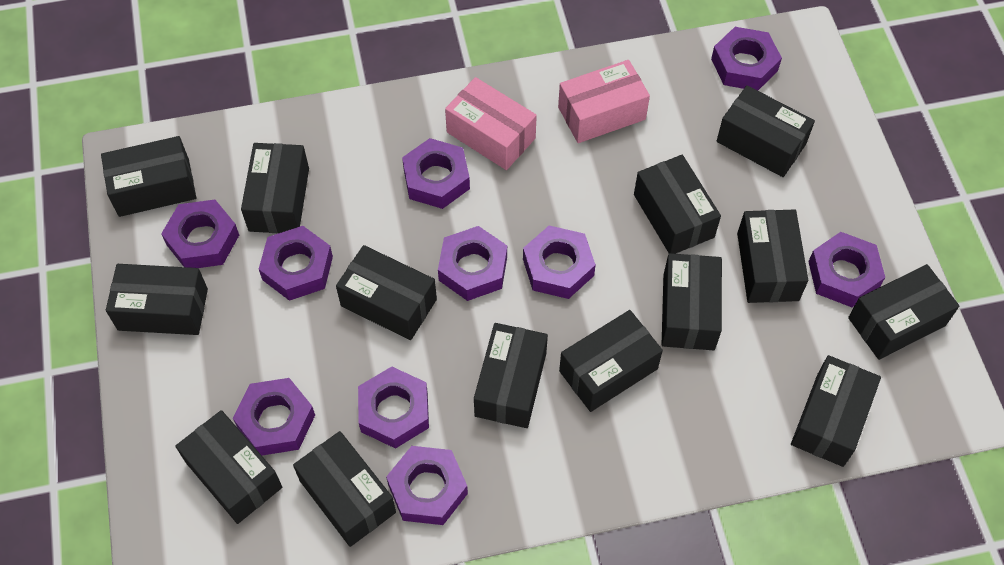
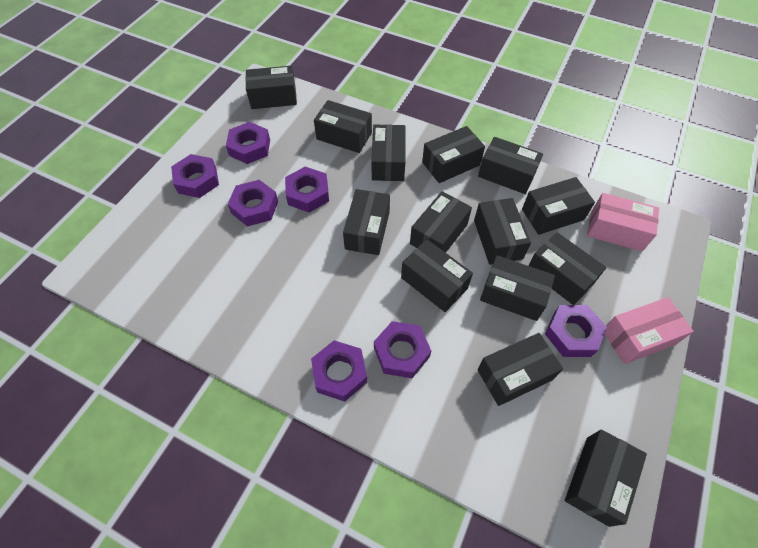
purple nut: 10 -> 7

